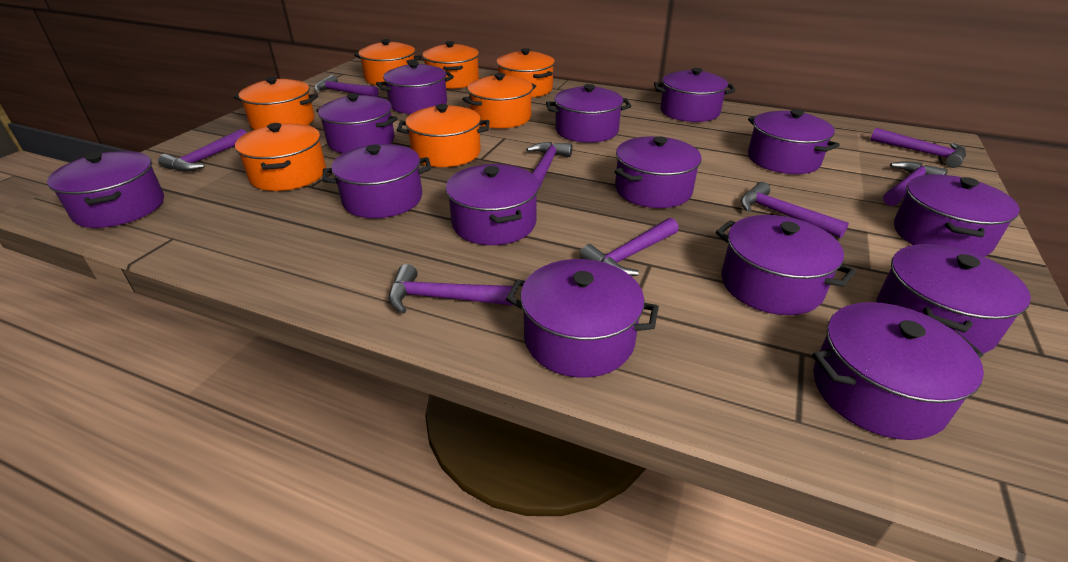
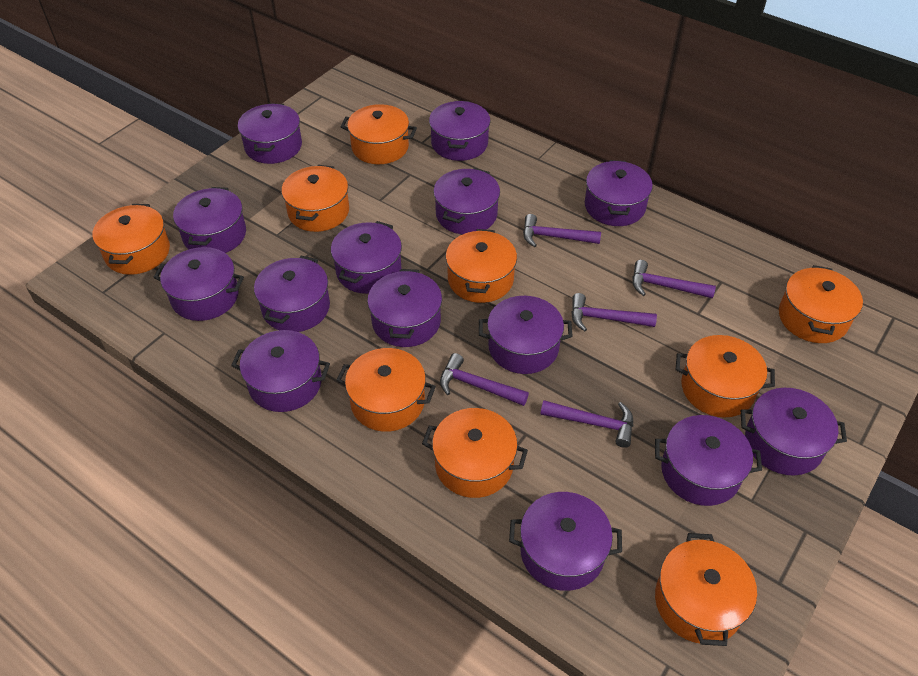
orange pot: 7 -> 9
purple hammer: 8 -> 5

